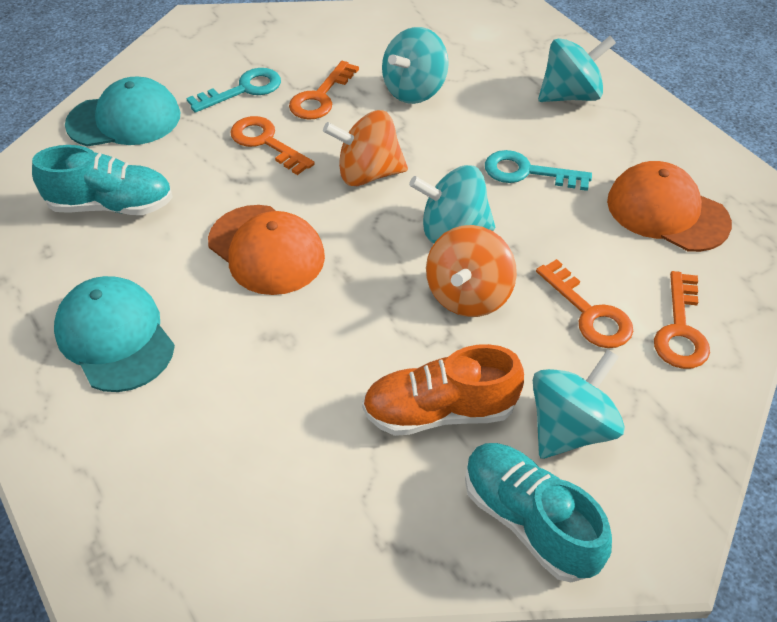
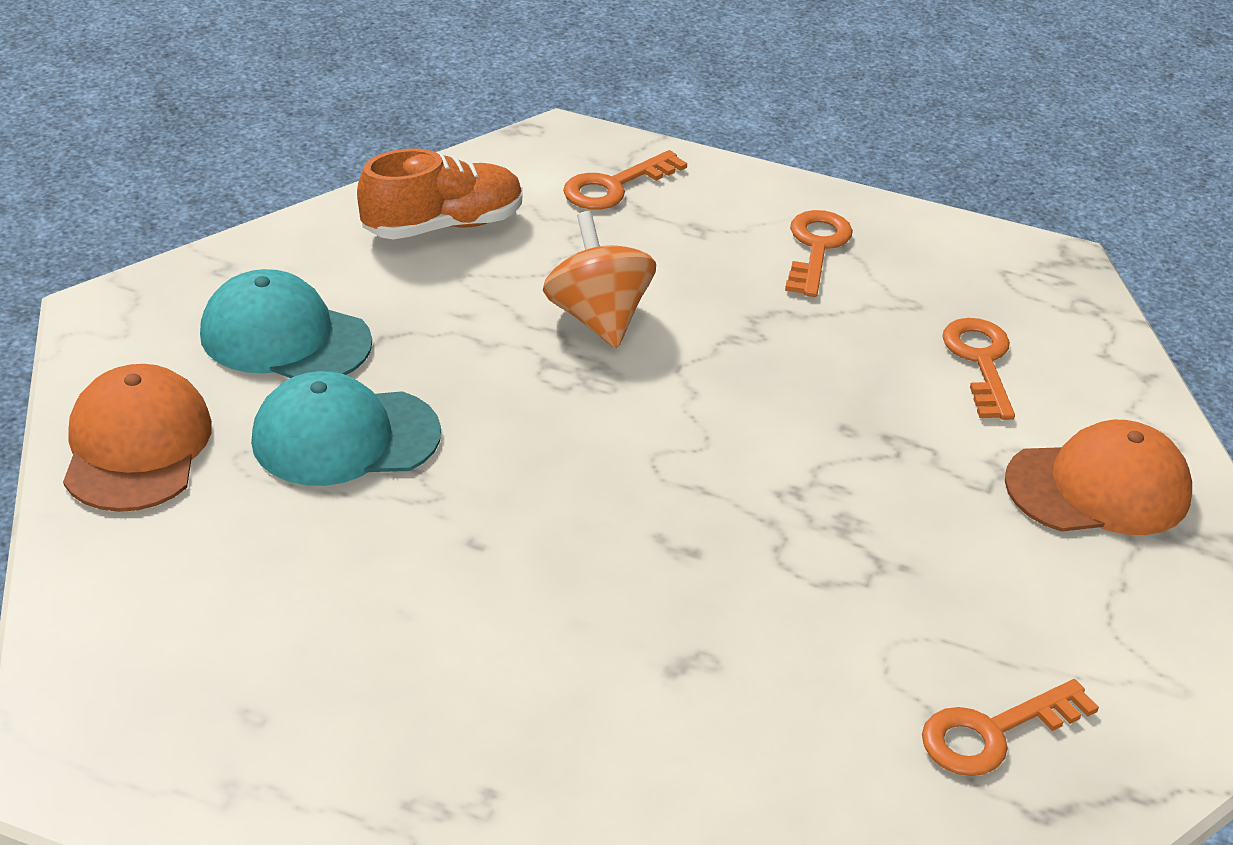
orange spinning top: 2 -> 1
turquoise key: 2 -> 0
turquoise shoe: 2 -> 0
turquoise spinning top: 4 -> 0

